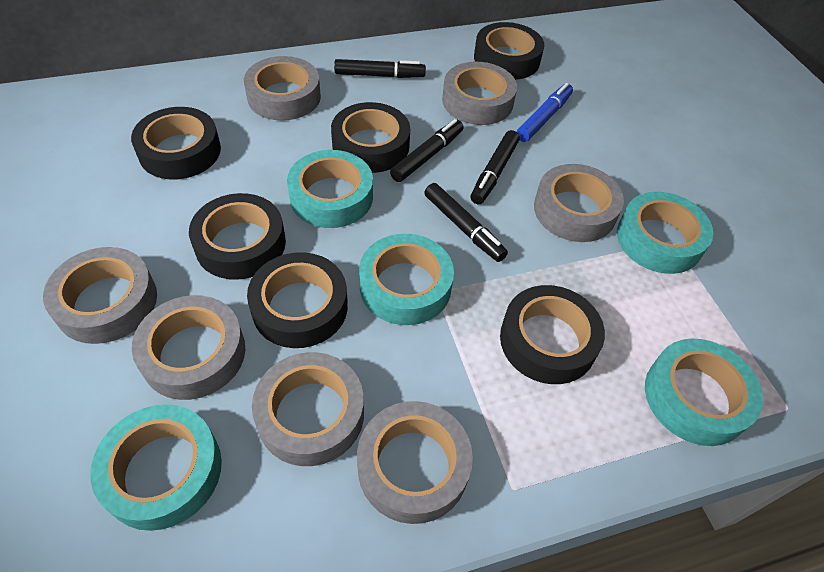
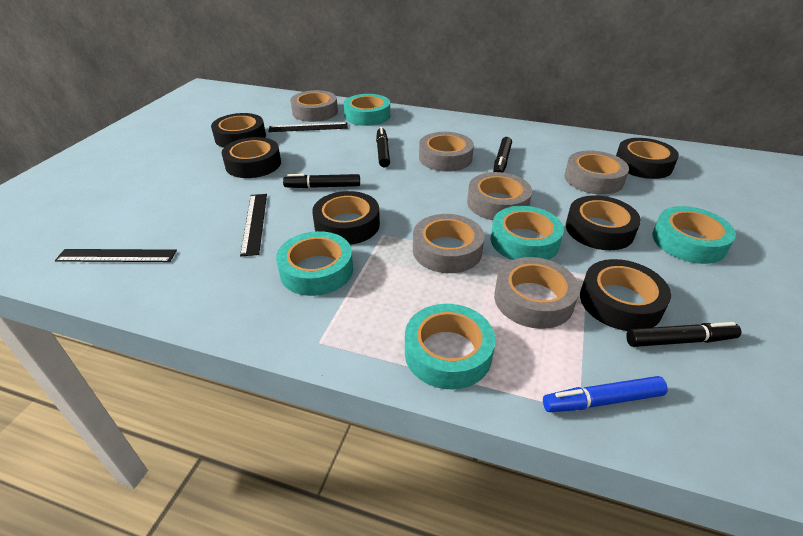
black ruler: 0 -> 3
grey tape: 7 -> 6

